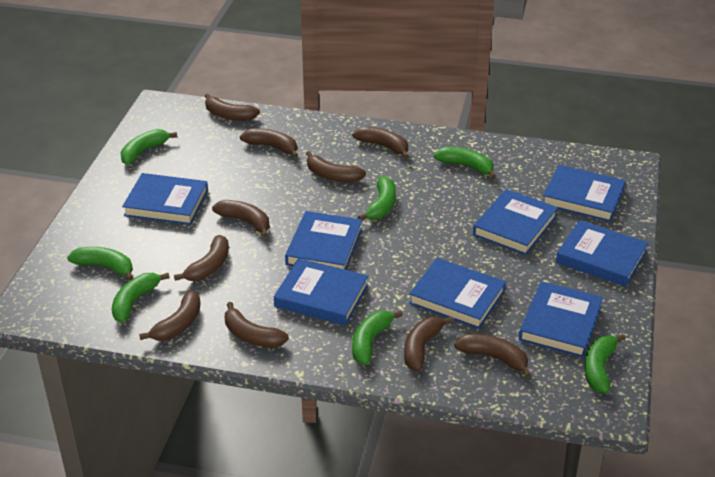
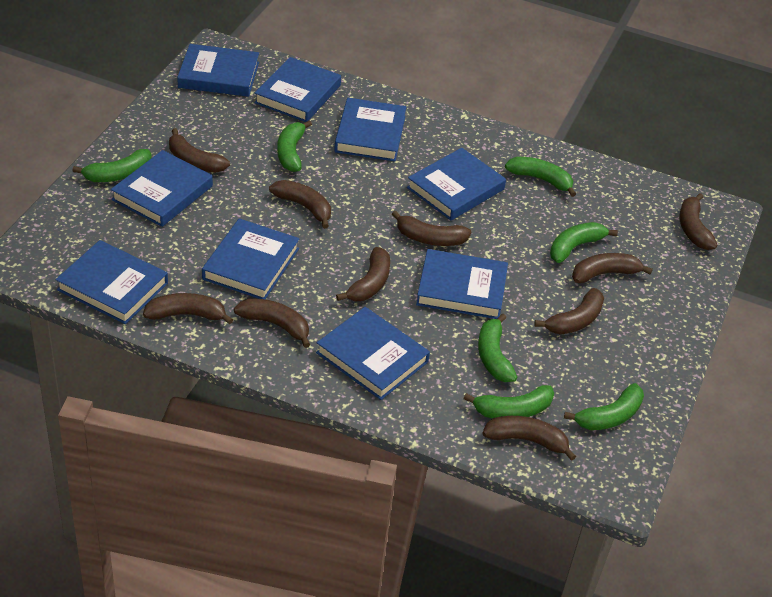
blue book: 8 -> 9

